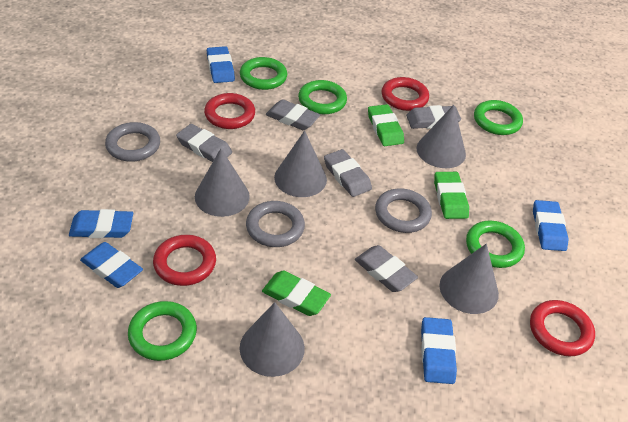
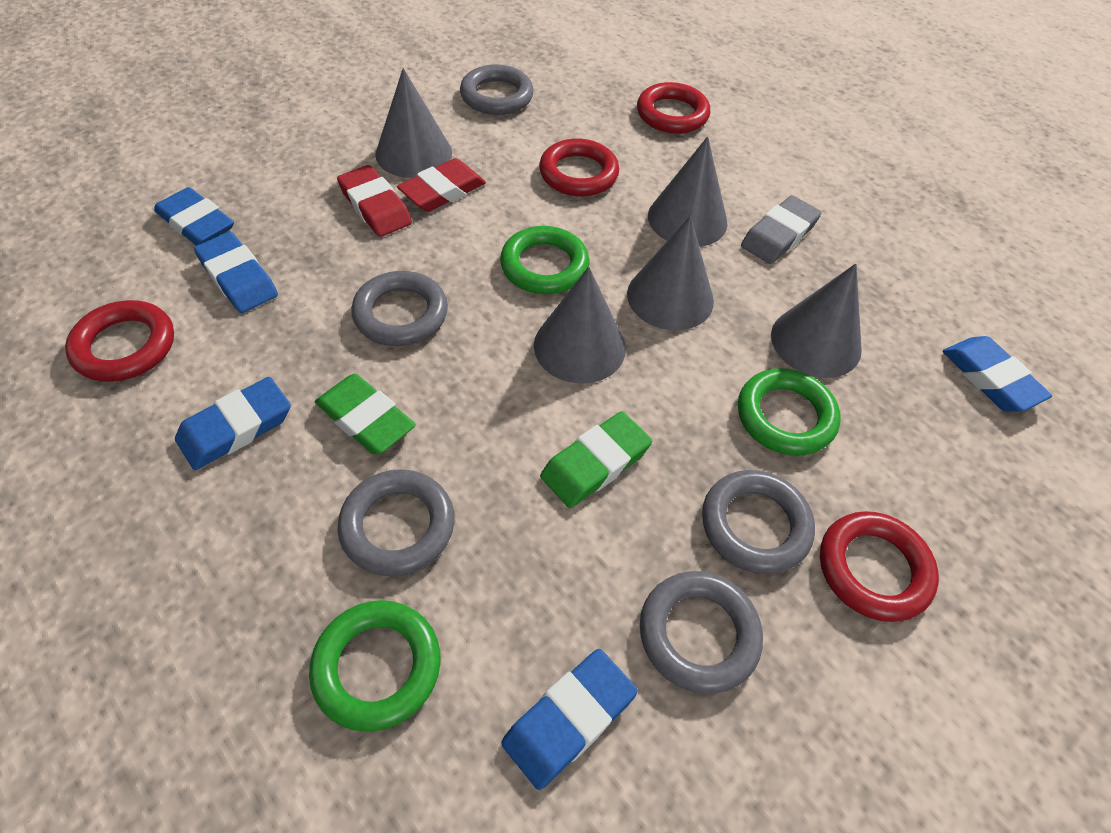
green eraser: 3 -> 2
green ring: 5 -> 3
grey eraser: 5 -> 1
grey ring: 3 -> 5
red eraser: 0 -> 2

